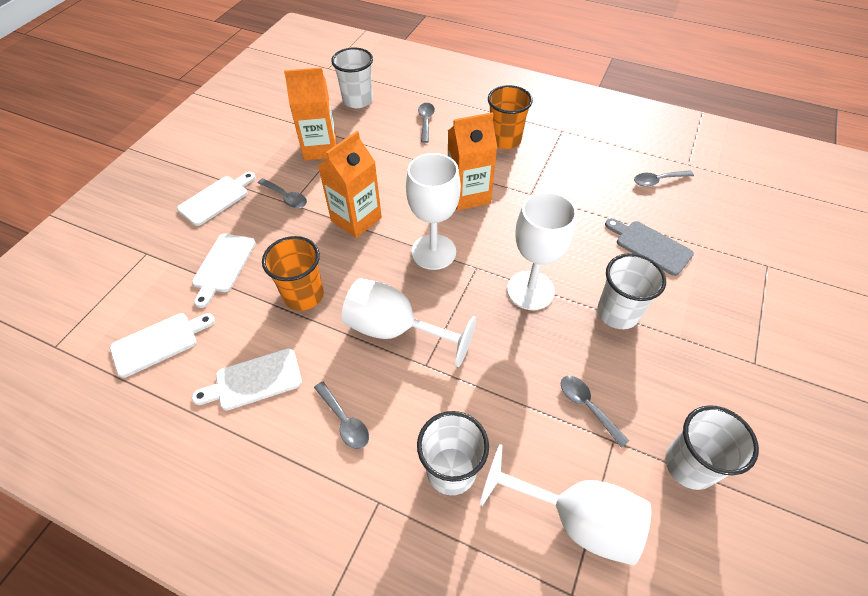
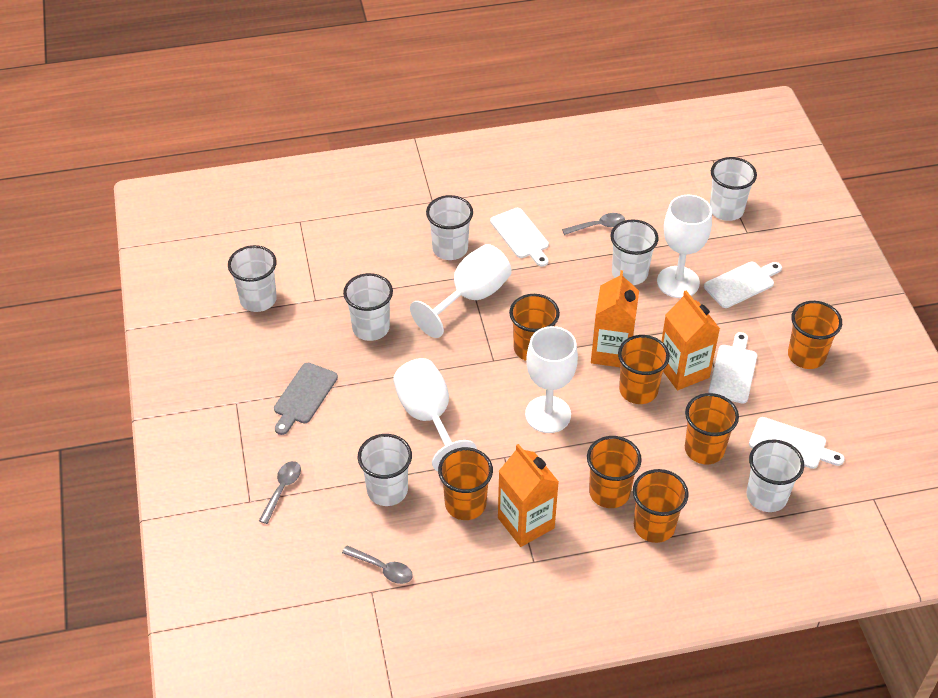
grey spoon: 5 -> 3
orange cup: 2 -> 7
white cup: 4 -> 7

